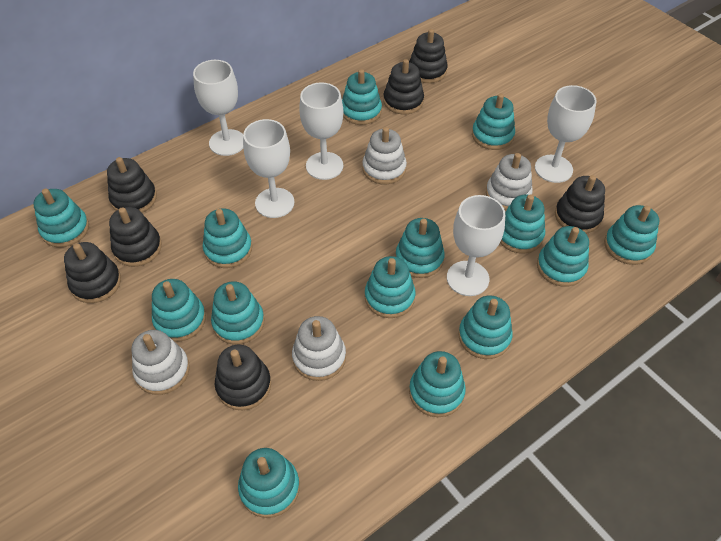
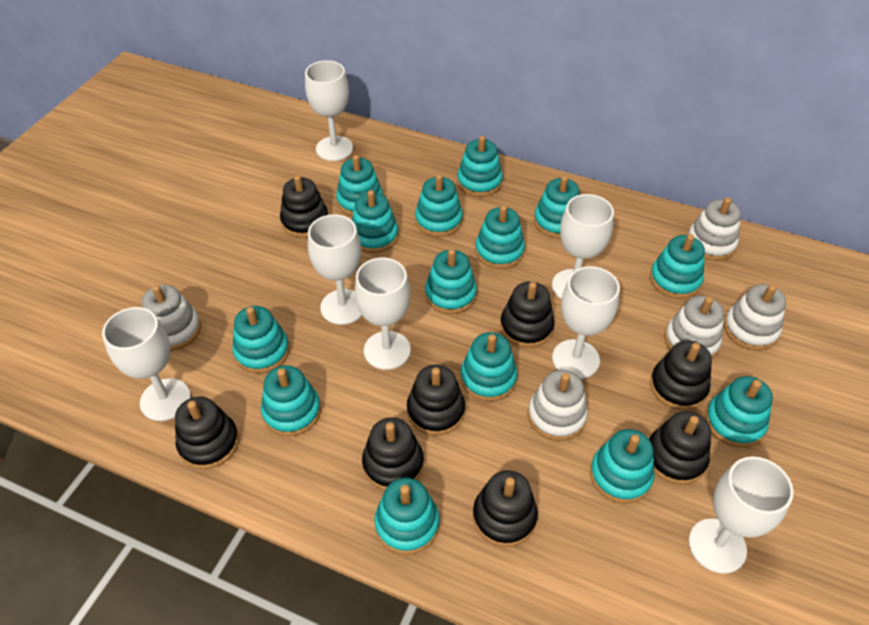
black stacking toy: 7 -> 8
white goblet: 5 -> 7
white stacking toy: 4 -> 5

